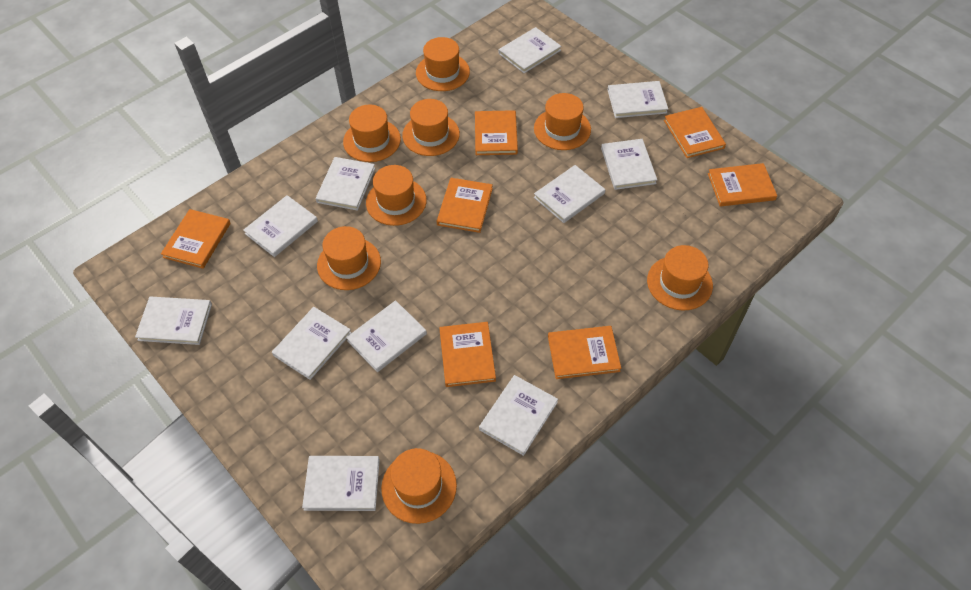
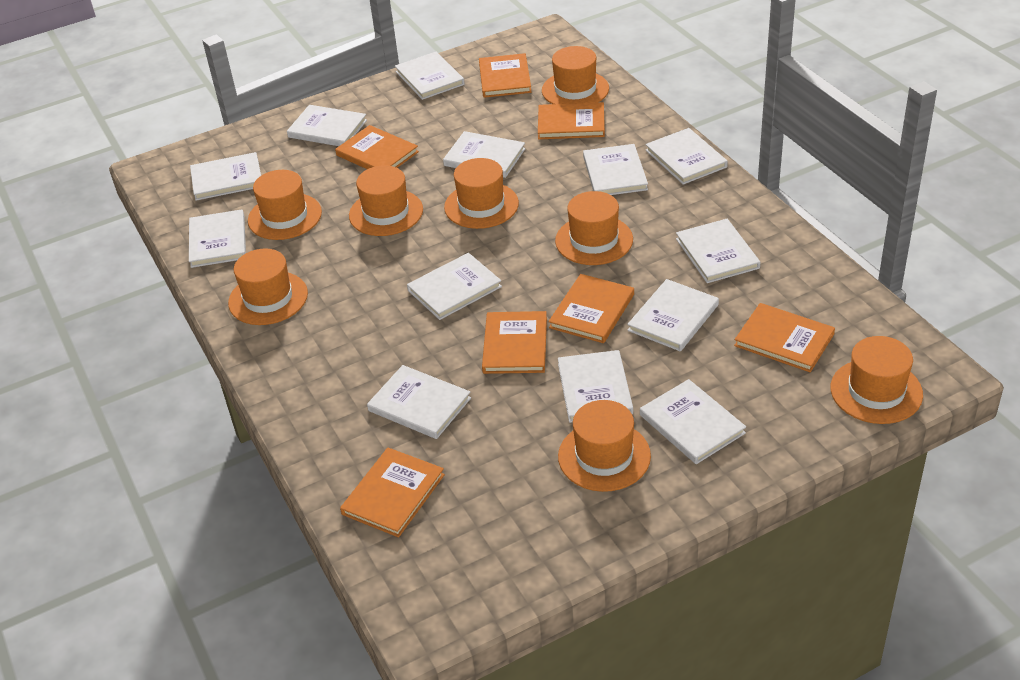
white book: 11 -> 13

